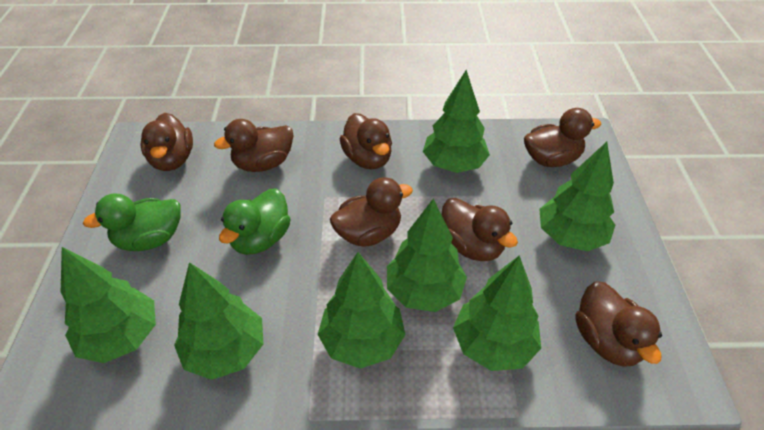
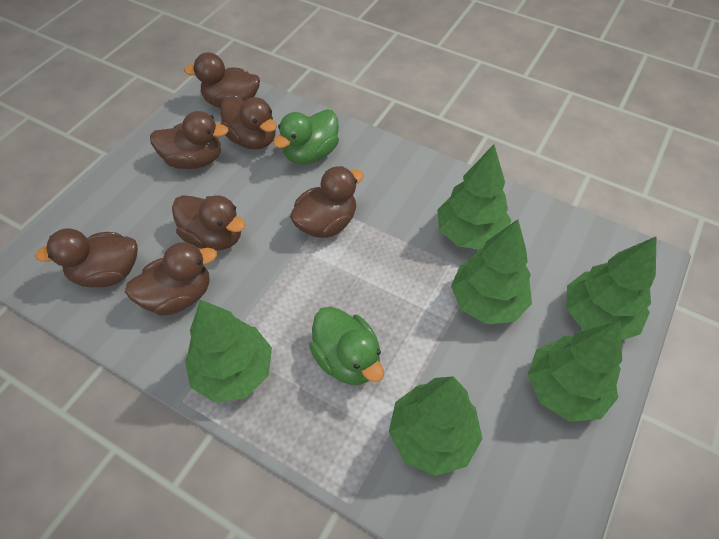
green tree: 7 -> 6

